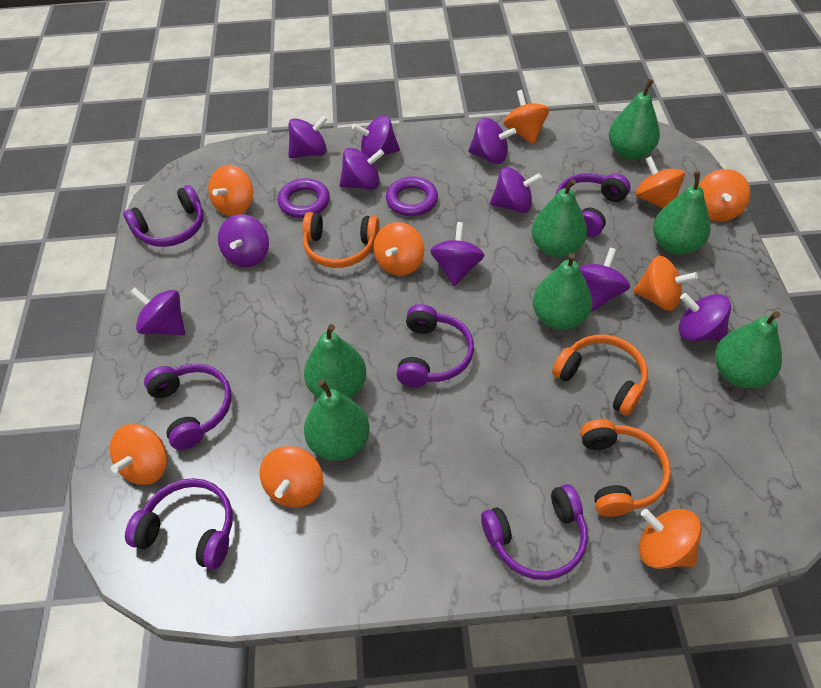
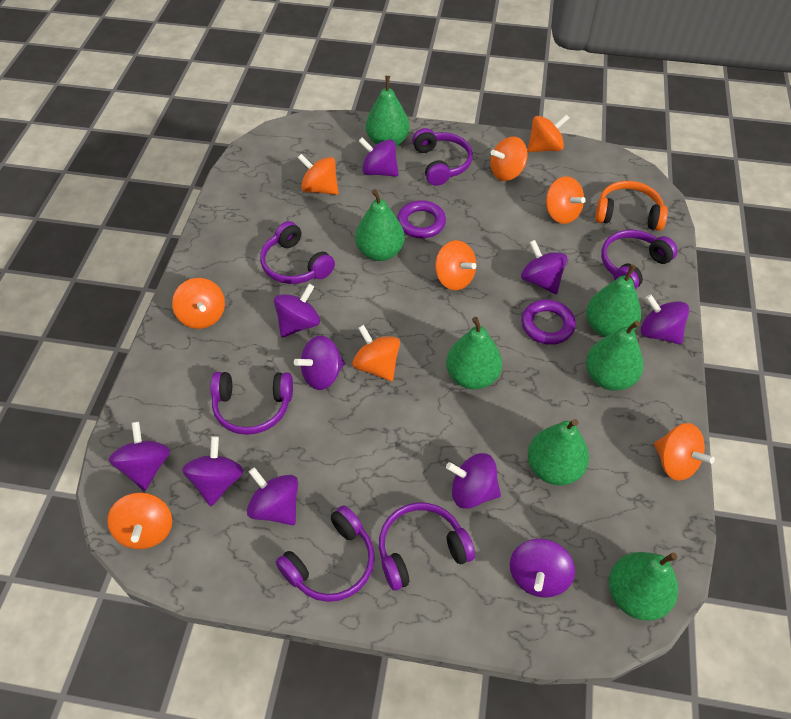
orange headphones: 3 -> 1

